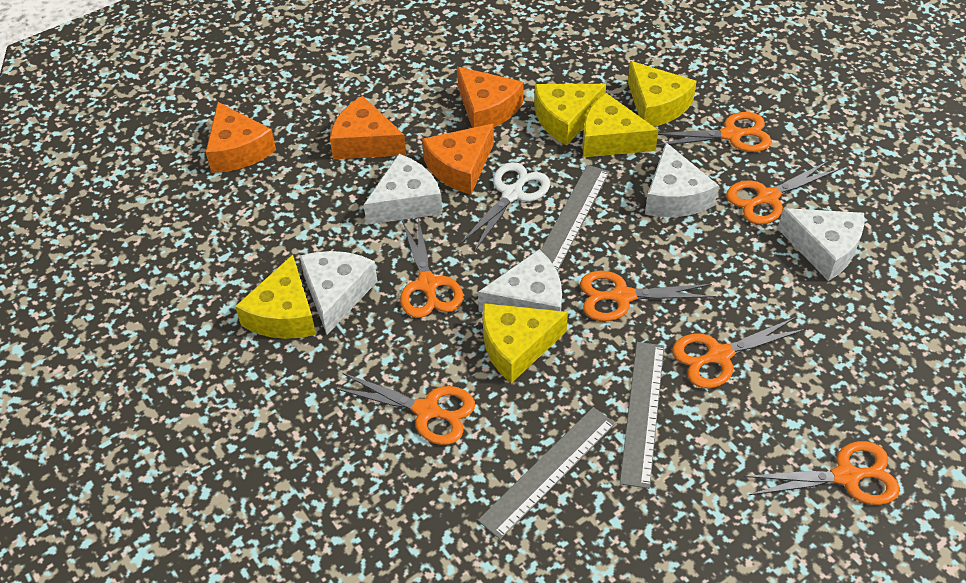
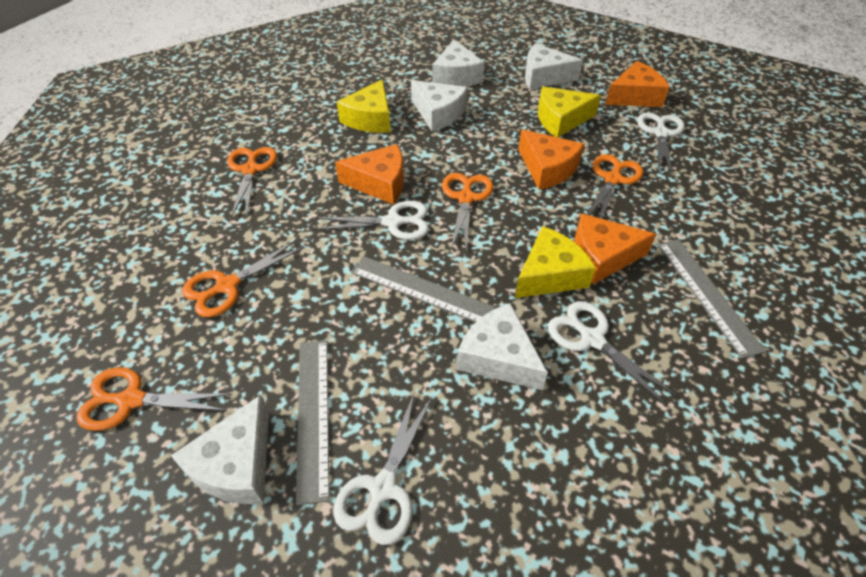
orange scissors: 7 -> 5
white scissors: 1 -> 4
yellow cheese: 5 -> 3

